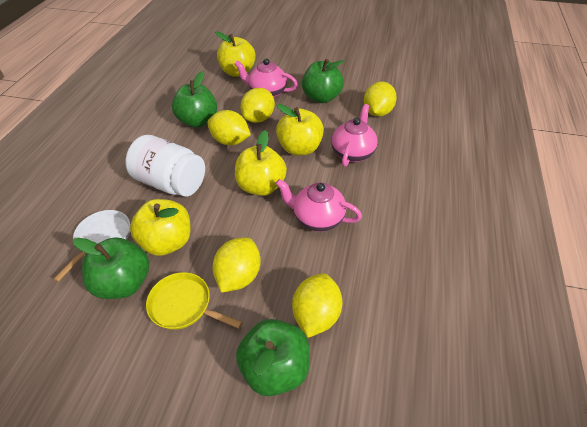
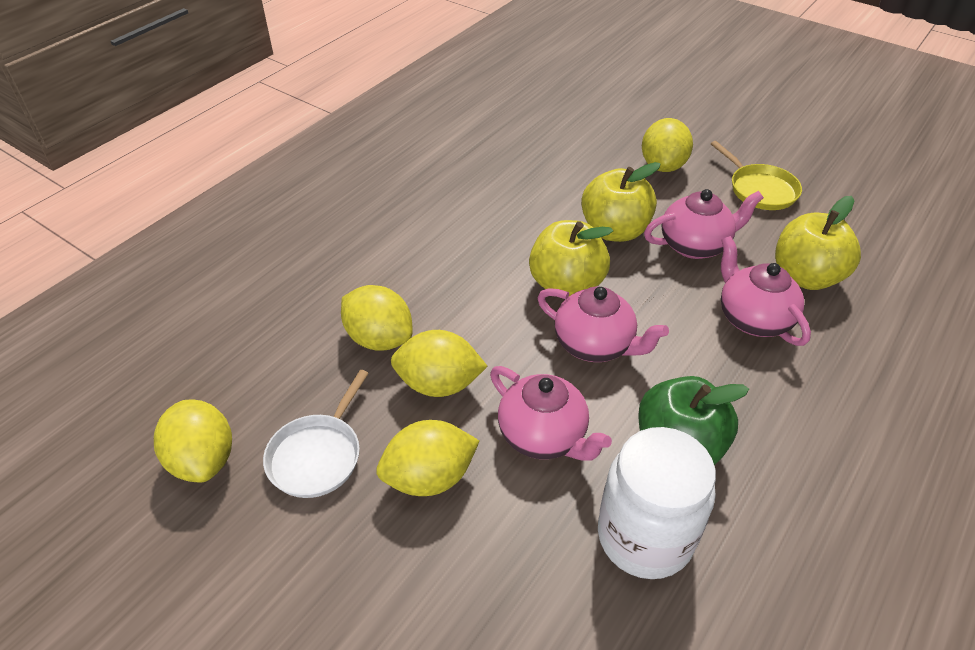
green apple: 4 -> 1
pink teapot: 3 -> 4
yellow apple: 4 -> 3

